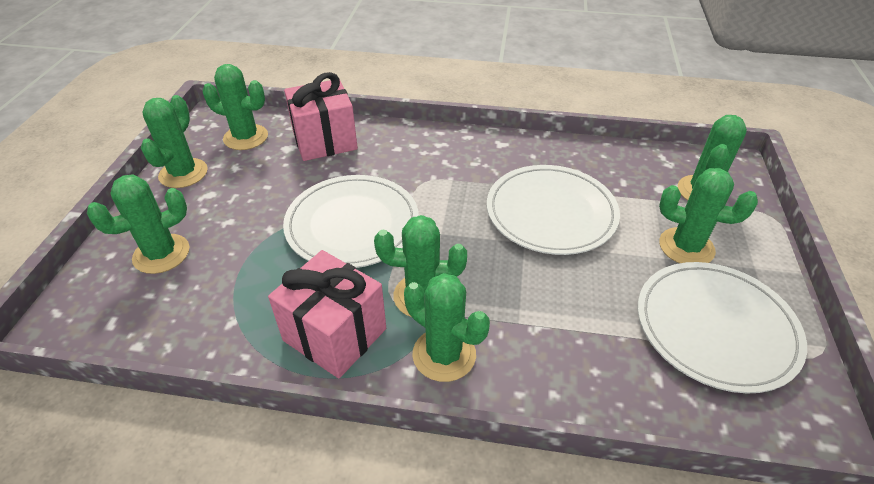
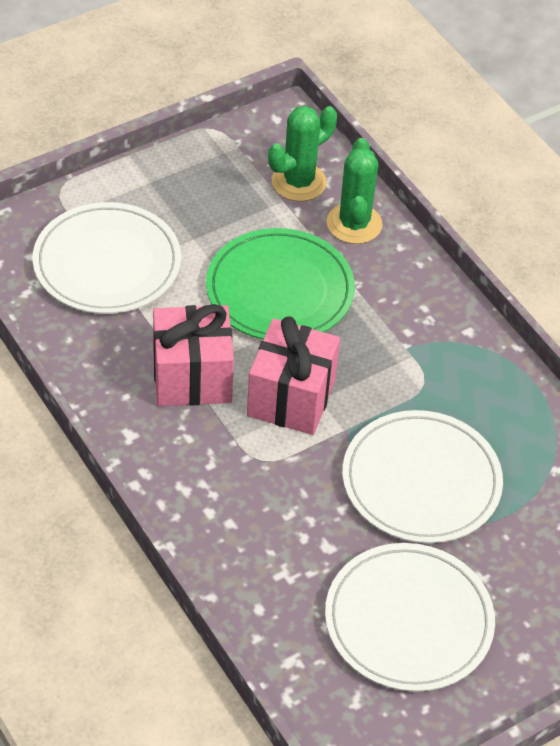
green cactus: 7 -> 2
green plate: 0 -> 1

